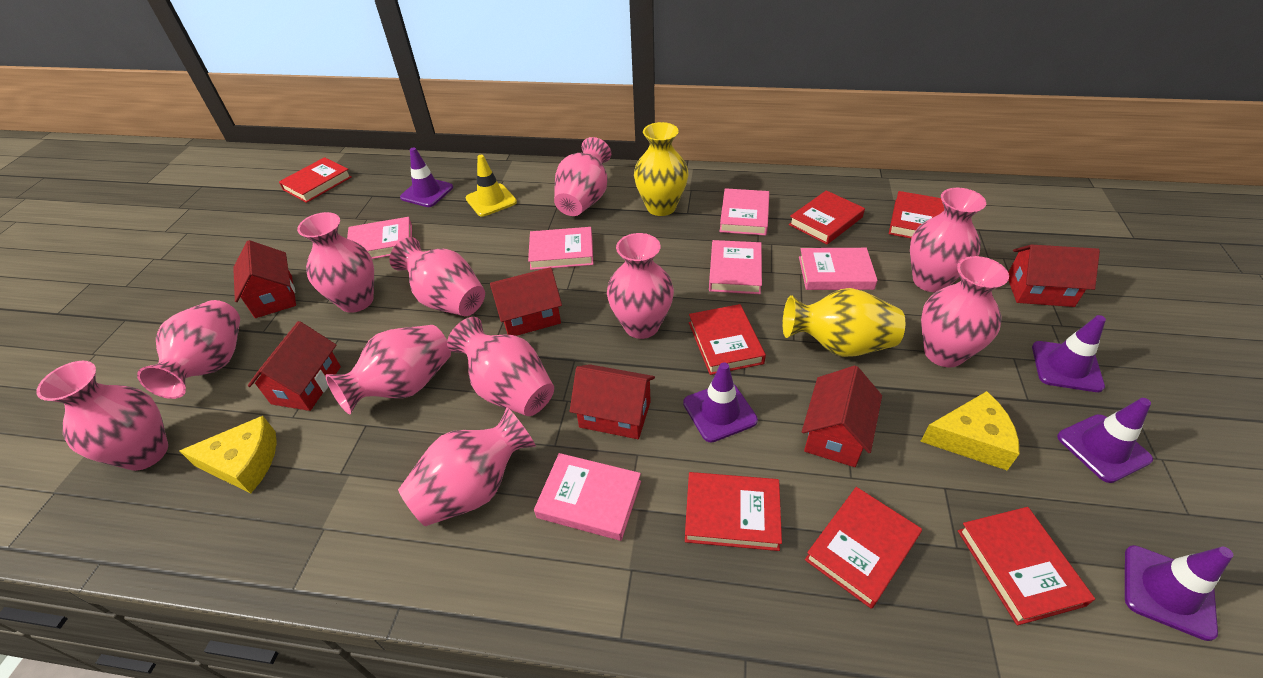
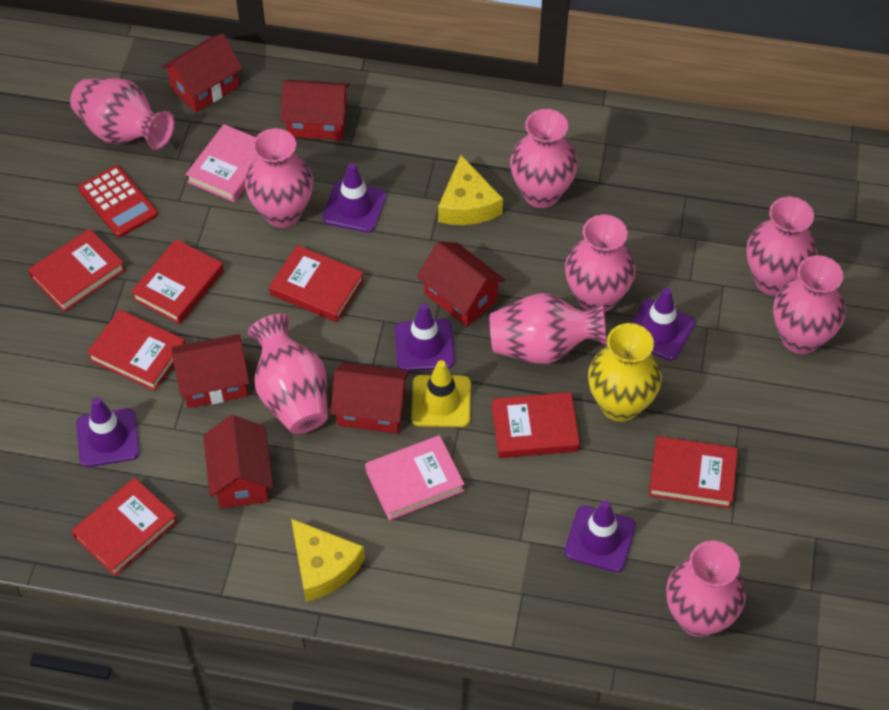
pink book: 6 -> 2
pink vase: 11 -> 9
red calculator: 0 -> 1
yellow vase: 2 -> 1

